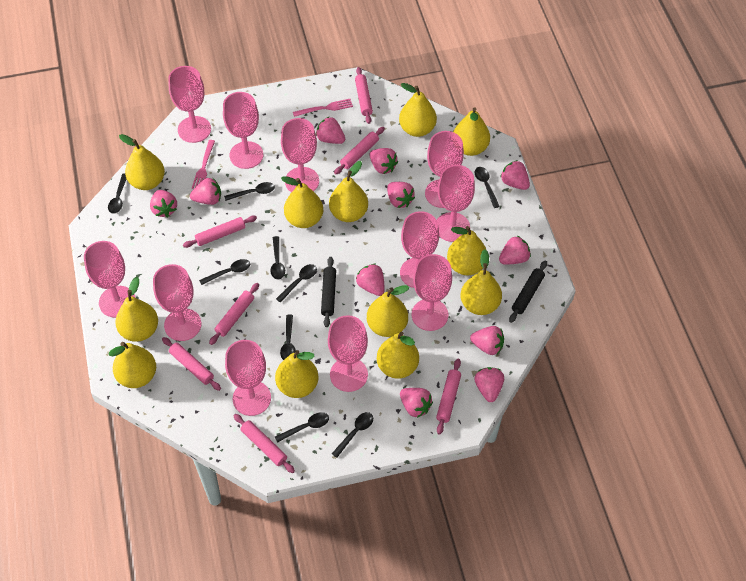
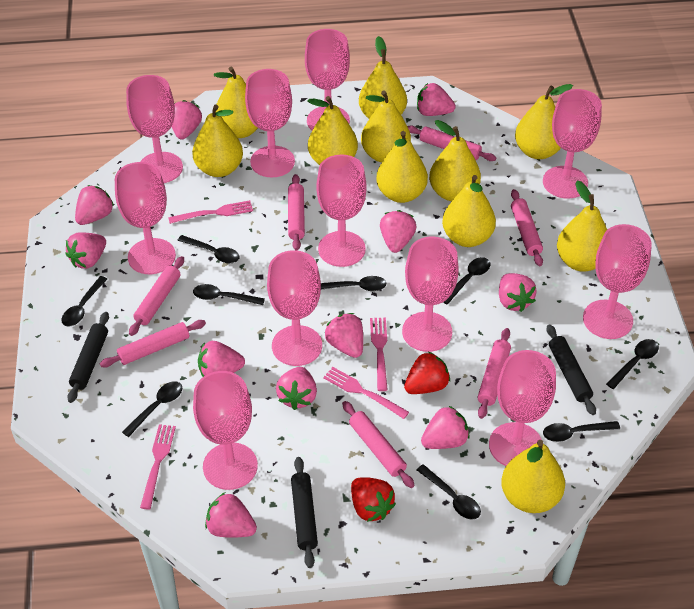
black rolling pin: 2 -> 3
pink fork: 2 -> 4
red strawberry: 0 -> 2
yellow pear: 12 -> 11

